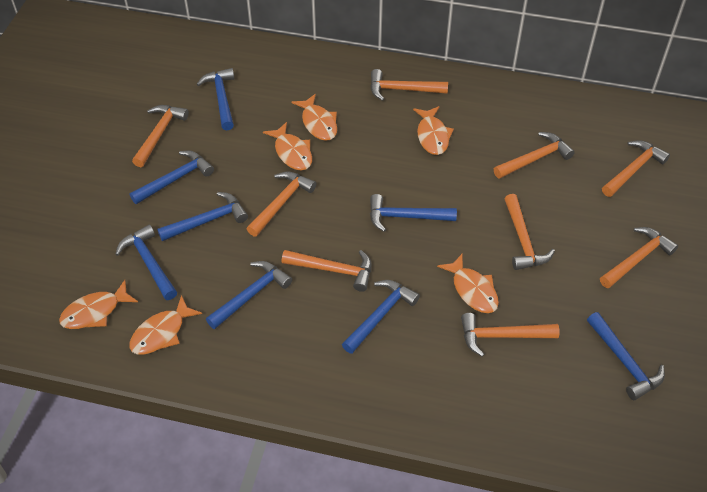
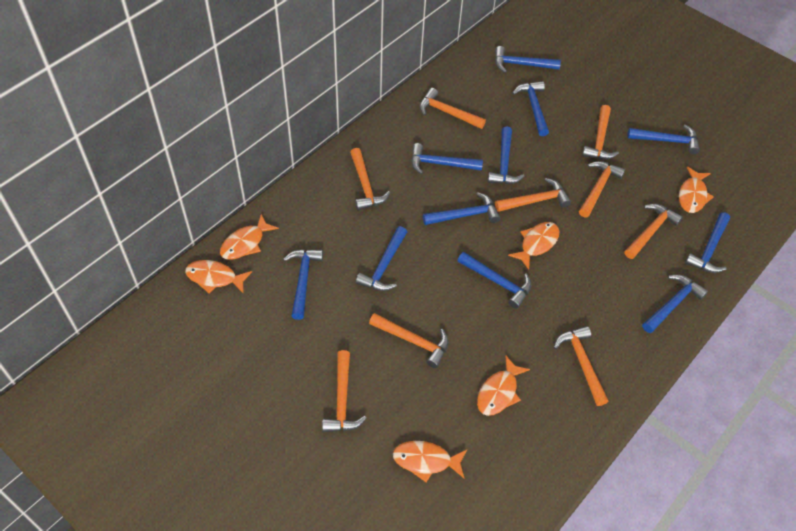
blue hammer: 8 -> 11

